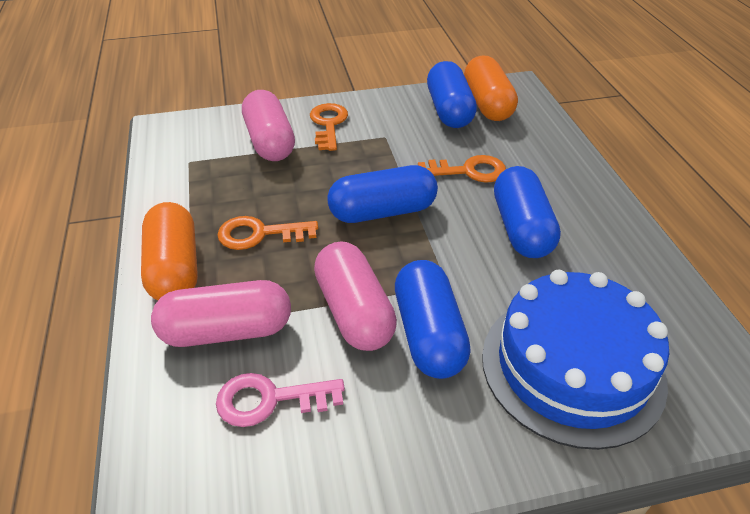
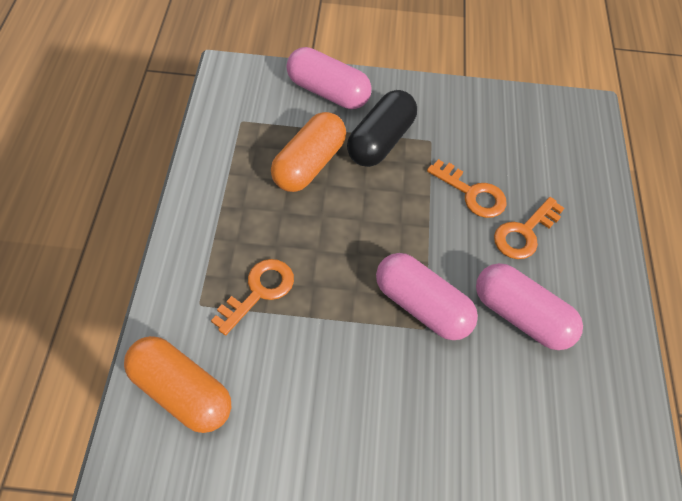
black capsule: 0 -> 1
blue cake: 1 -> 0
blue capsule: 4 -> 0
pink key: 1 -> 0

